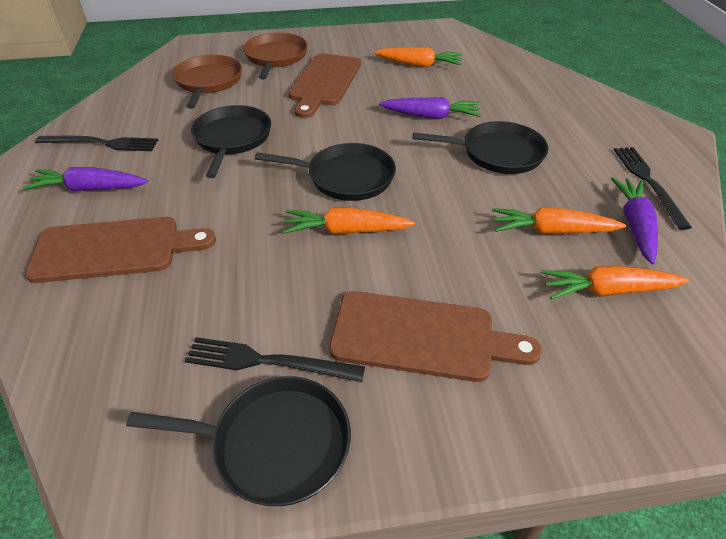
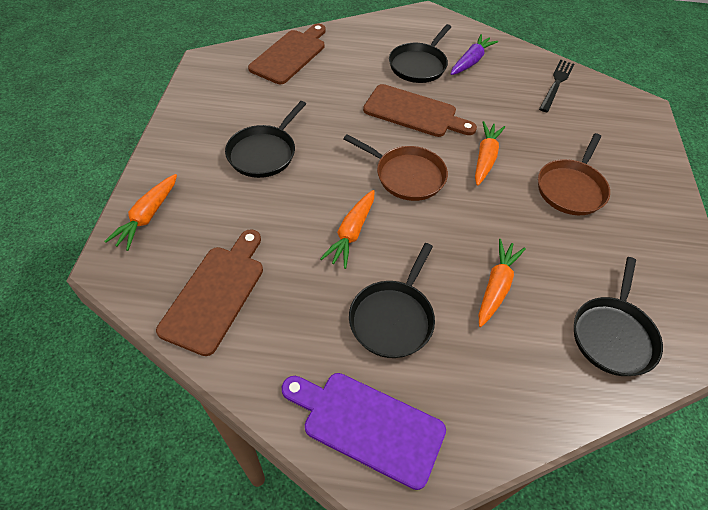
black fork: 3 -> 1
purple carrot: 3 -> 1
purple cutting board: 0 -> 1

